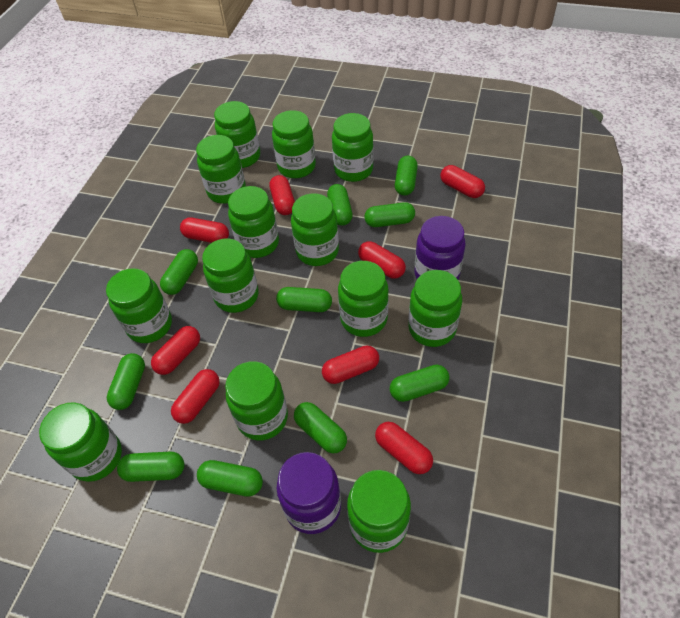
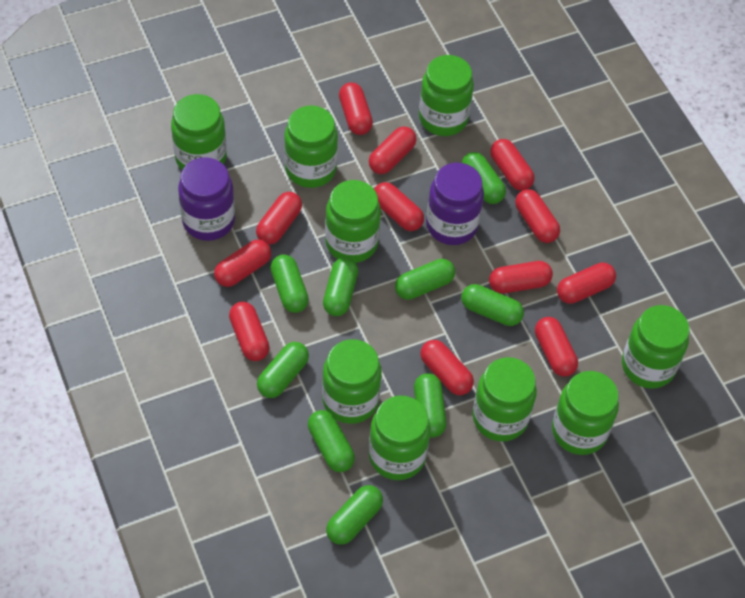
green capsule: 10 -> 9
green jar: 13 -> 9
red capsule: 8 -> 12

